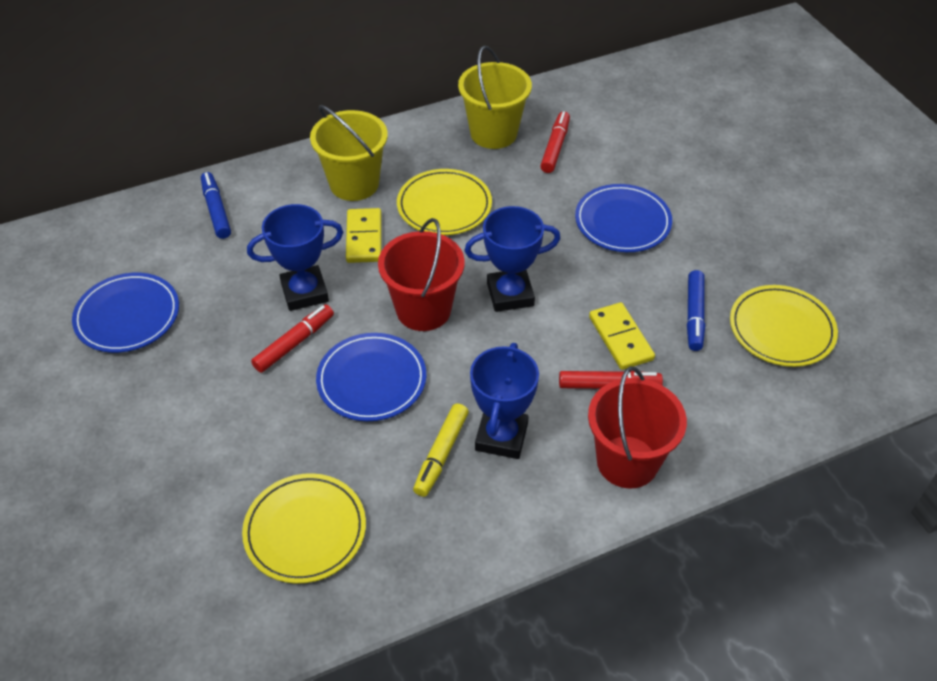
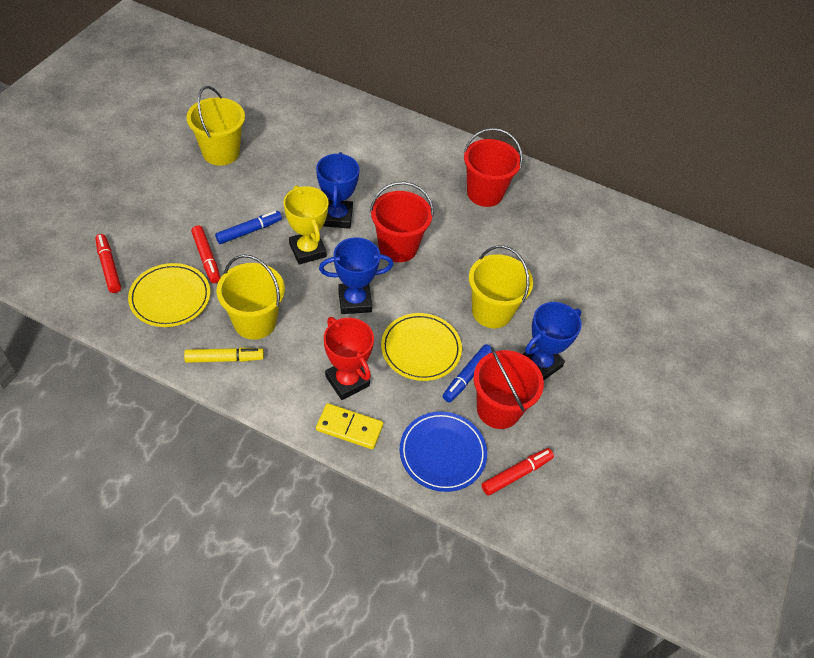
blue plate: 3 -> 1
red bucket: 2 -> 3
red trophy: 0 -> 1
yellow bucket: 2 -> 3
yellow domino: 2 -> 1
yellow plate: 3 -> 2
yellow trophy: 0 -> 1

